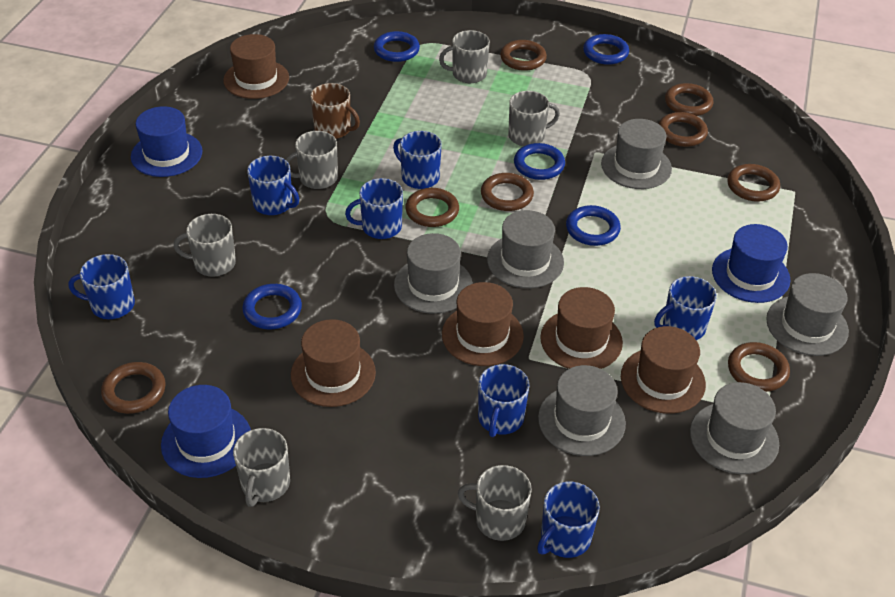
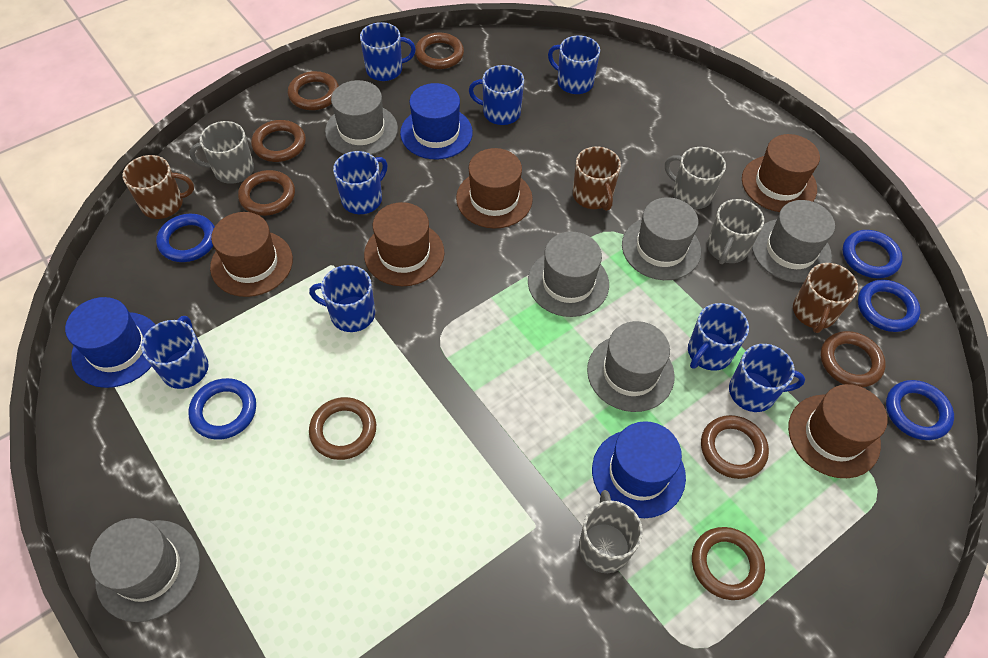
blue mug: 7 -> 8
brown mug: 1 -> 3
grey mug: 6 -> 4

